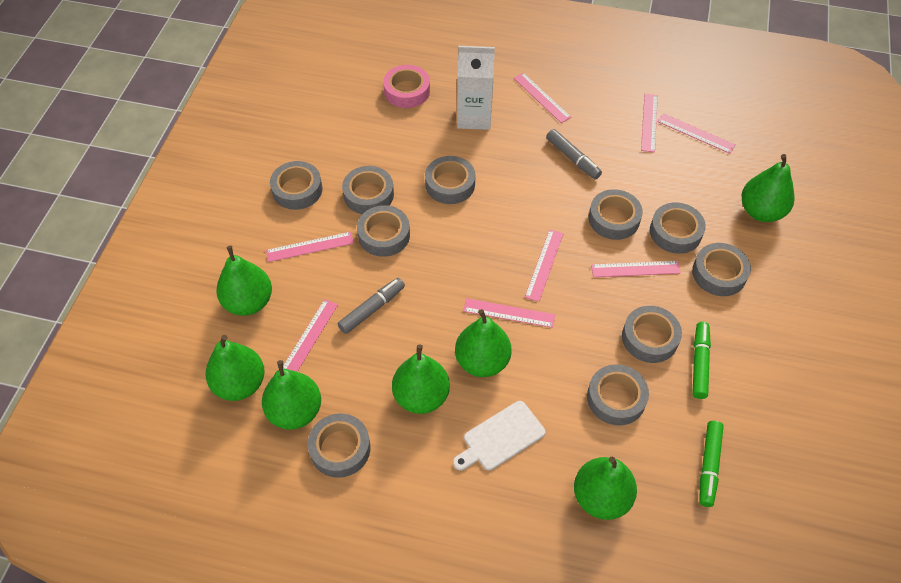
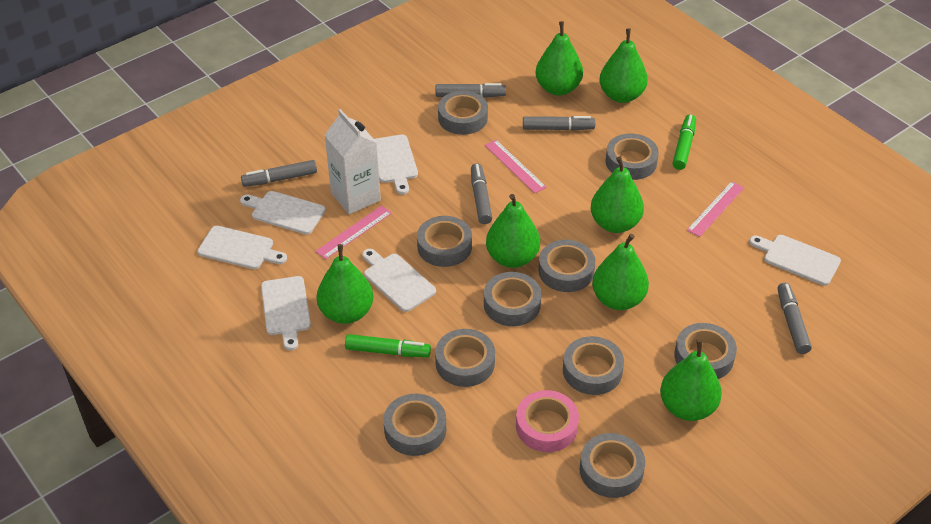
grey marker: 2 -> 5
pink ruler: 8 -> 3
white cutting board: 1 -> 6

